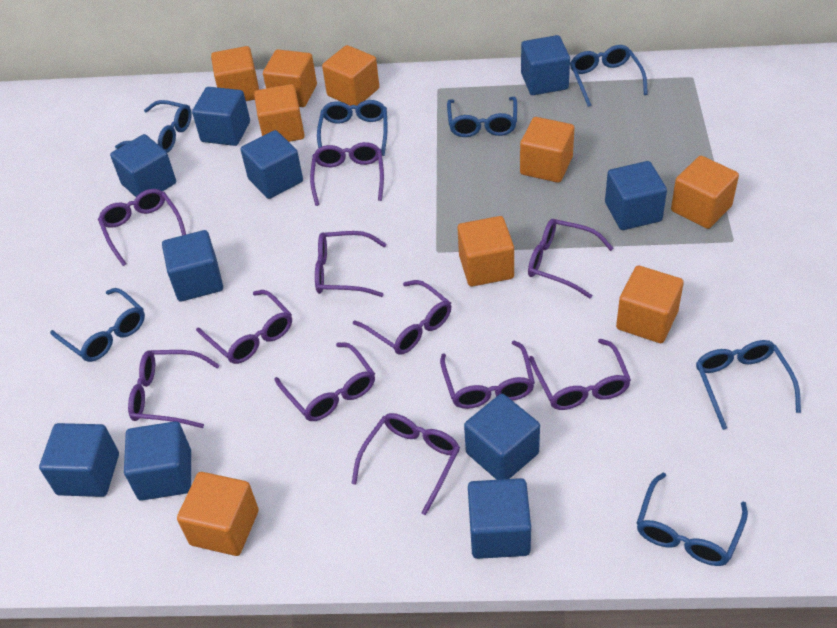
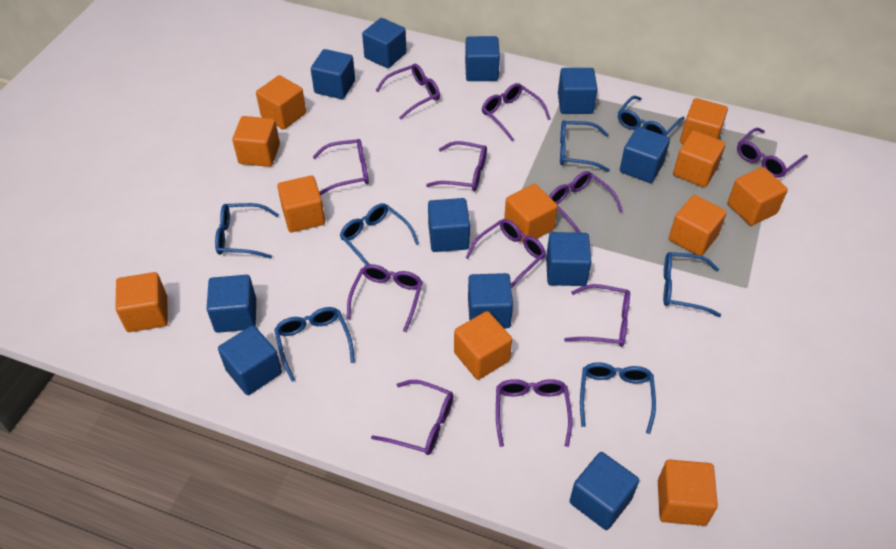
blue cube: 10 -> 11
orange cube: 9 -> 11

